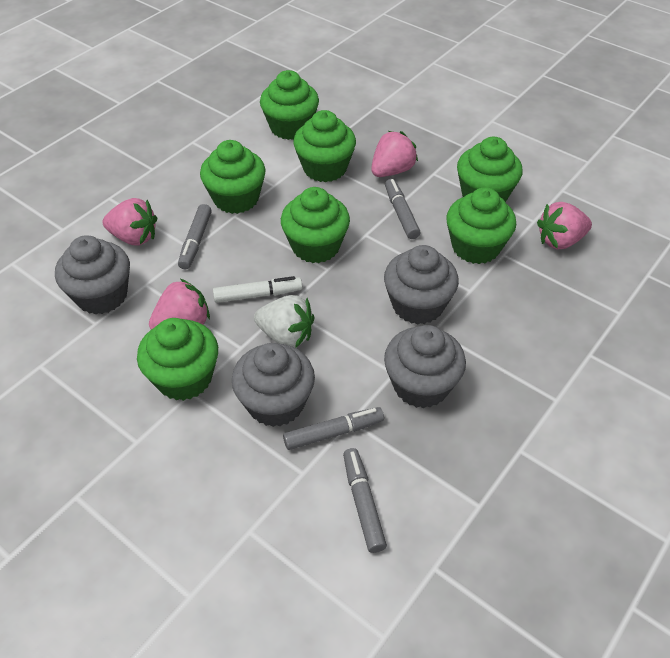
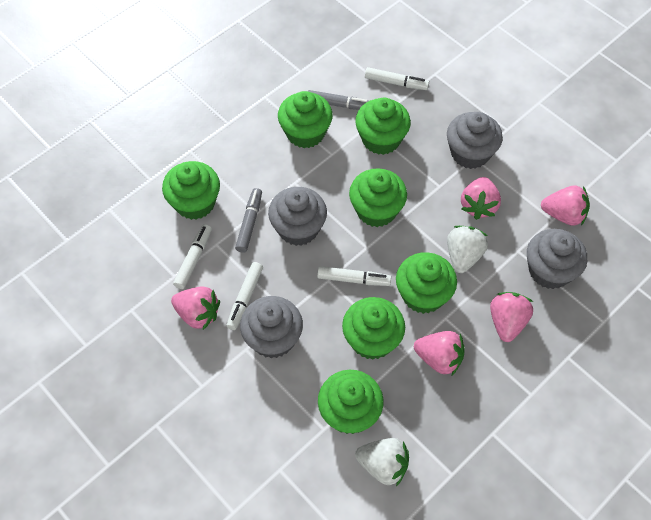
grey marker: 4 -> 2
pink strawberry: 4 -> 5
white marker: 1 -> 4
white strawberry: 1 -> 2

